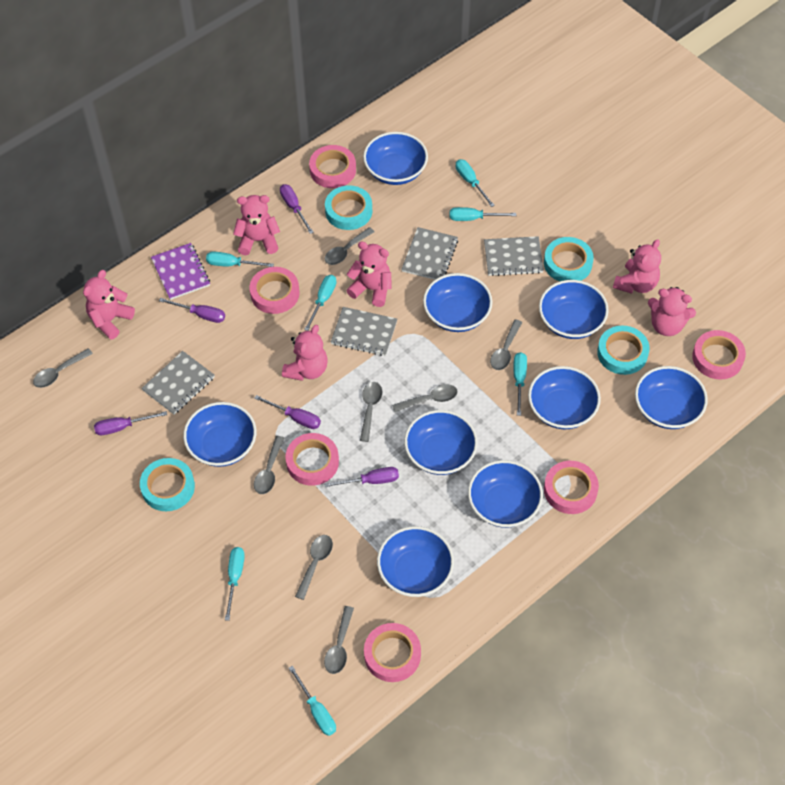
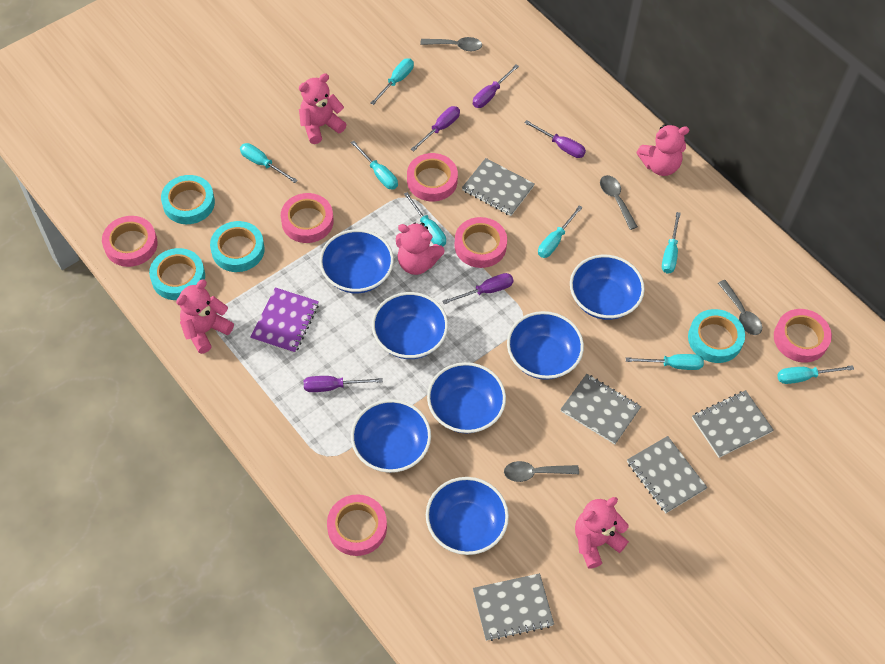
blue bowl: 9 -> 7
grey notebook: 4 -> 5
grey spoon: 8 -> 4
pink teddy bear: 6 -> 5
turquoise screwdriver: 7 -> 8

